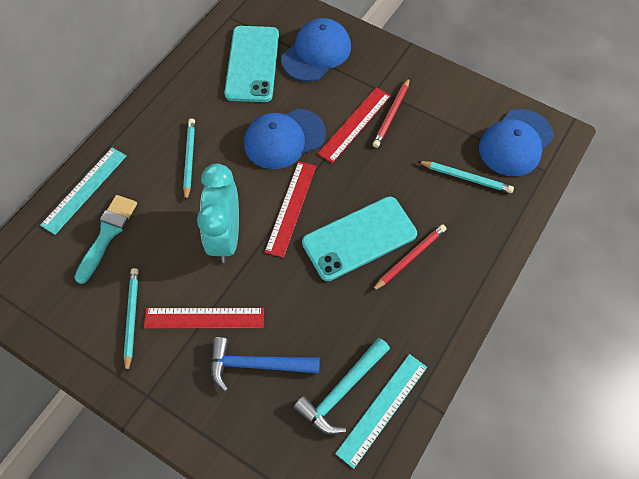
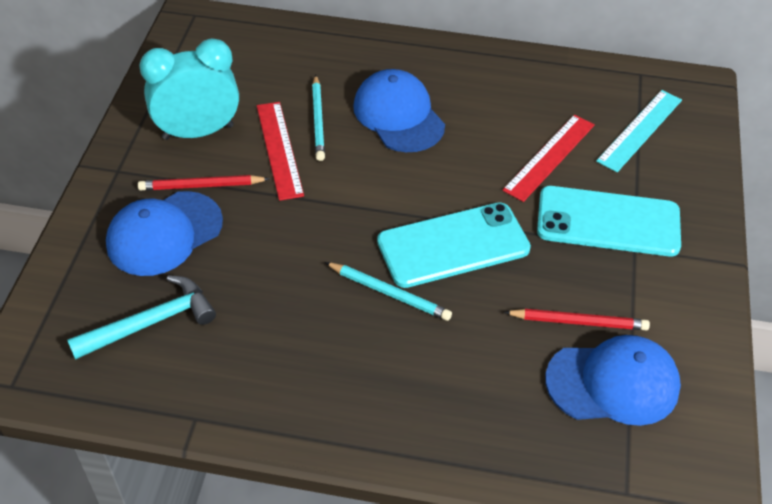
blue hammer: 1 -> 0
red ruler: 3 -> 2
turquoise brush: 1 -> 0
turquoise pencil: 3 -> 2
turquoise ruler: 2 -> 1

